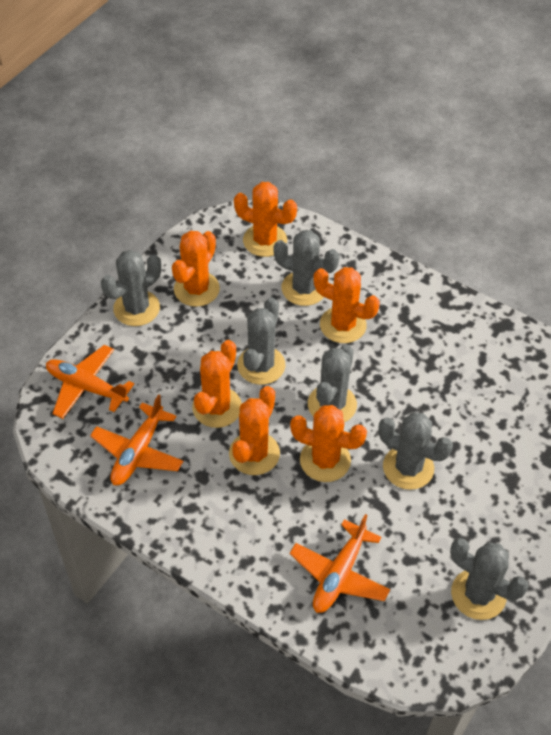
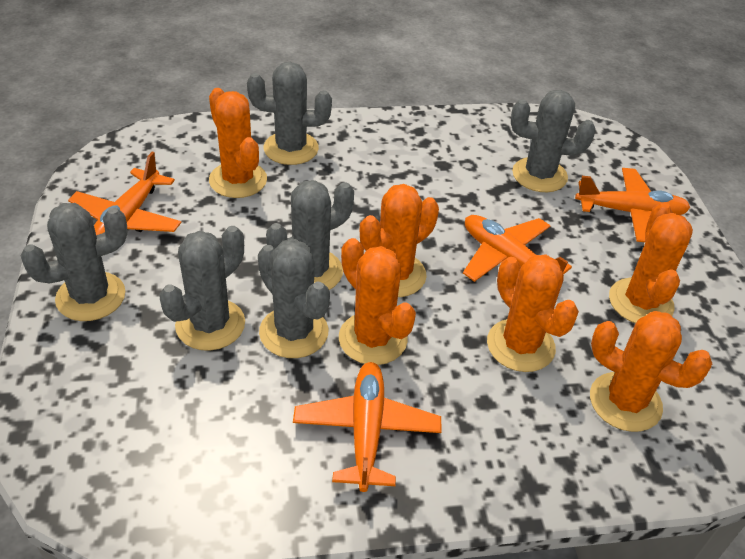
orange plane: 3 -> 4

